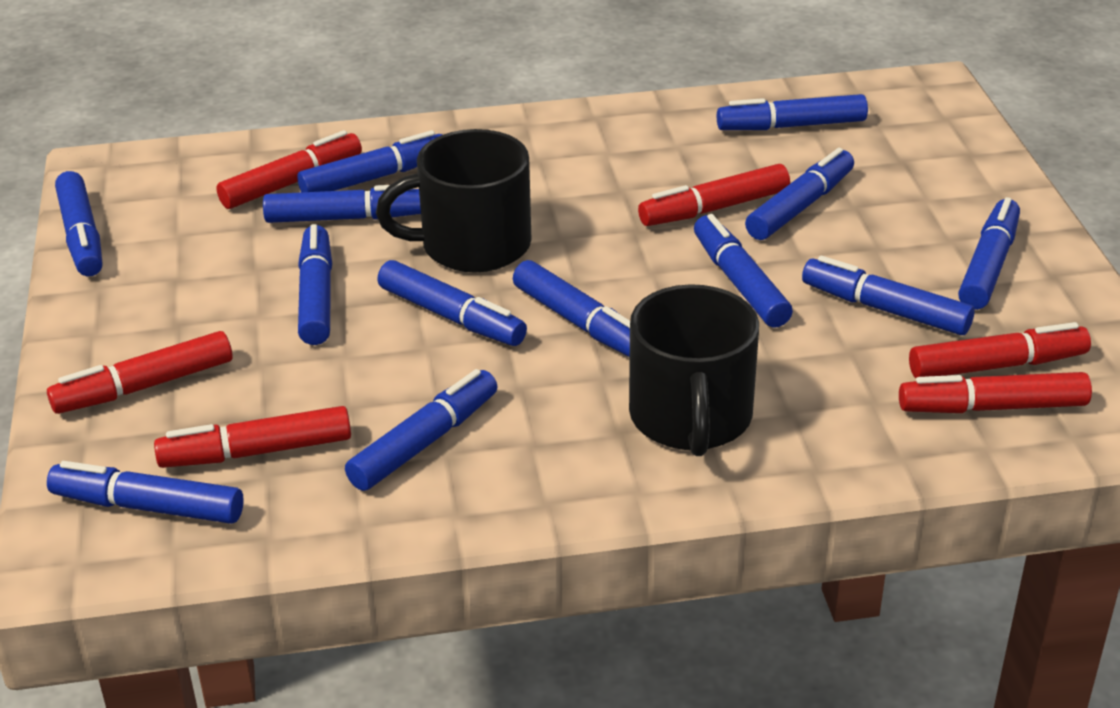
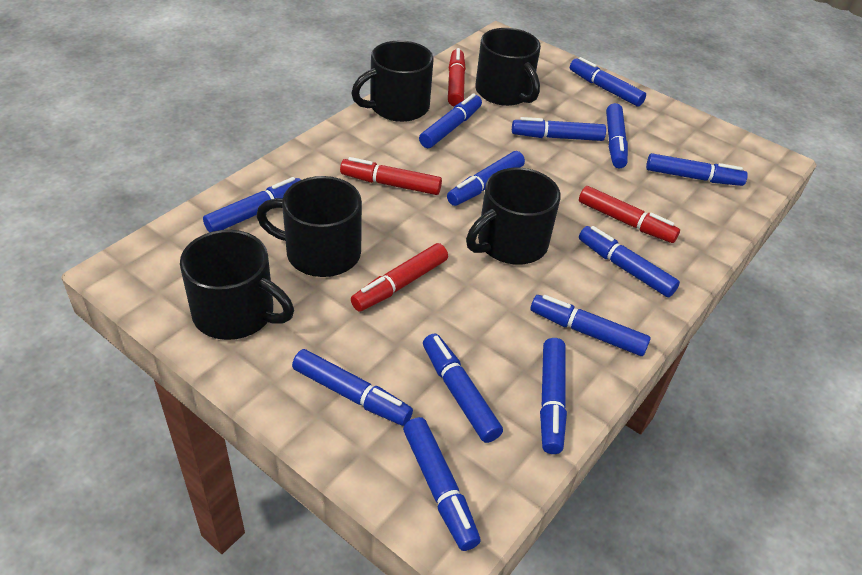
black mug: 2 -> 5
red marker: 6 -> 4

